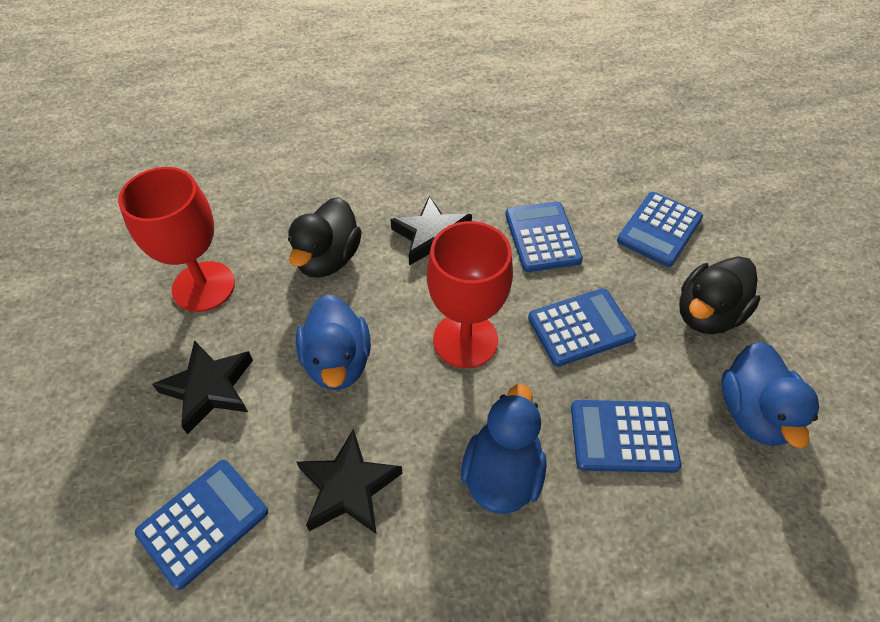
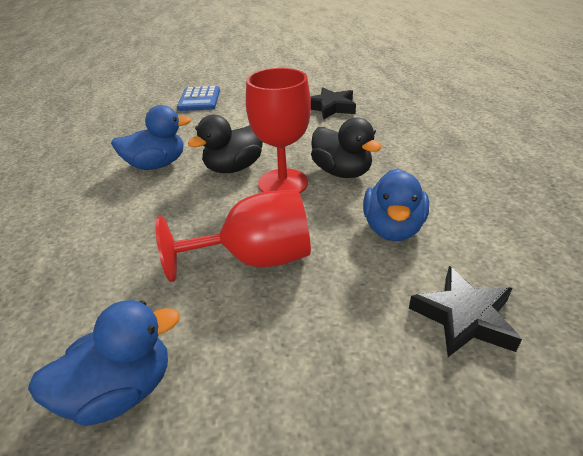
black star: 3 -> 2
blue calculator: 5 -> 1

